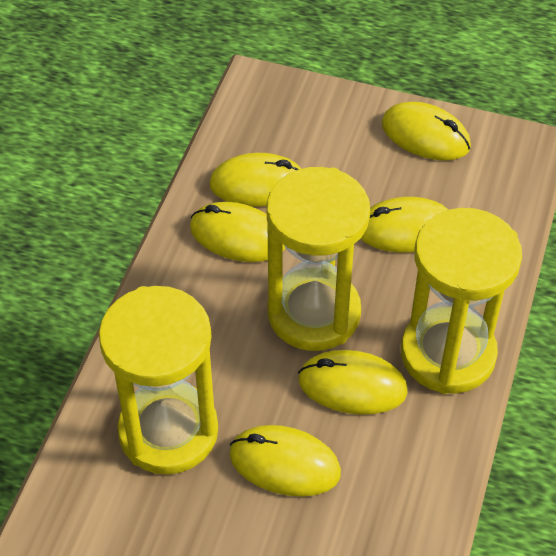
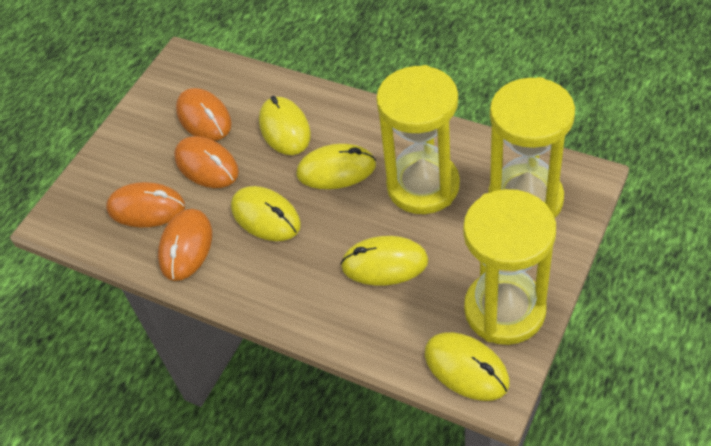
orange mouse: 0 -> 4
yellow mouse: 6 -> 5

